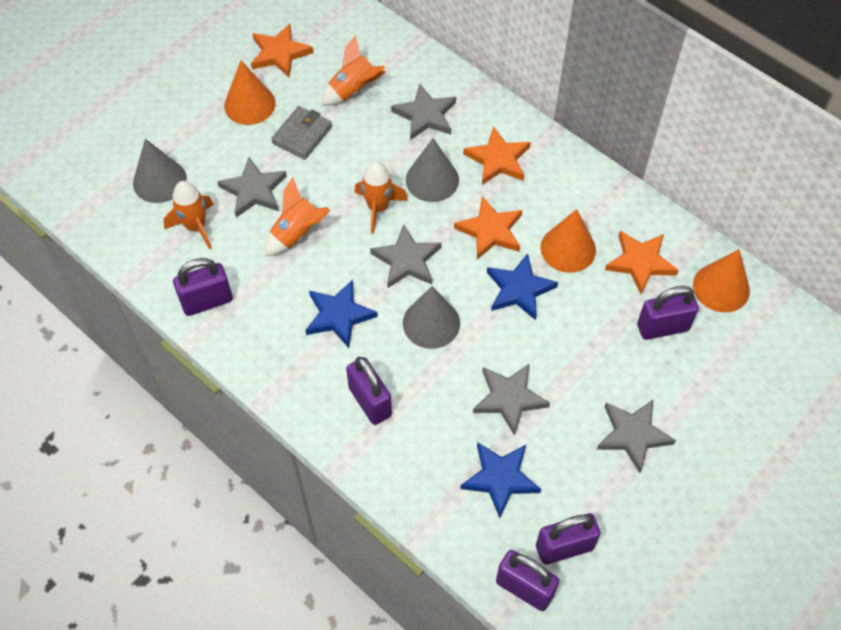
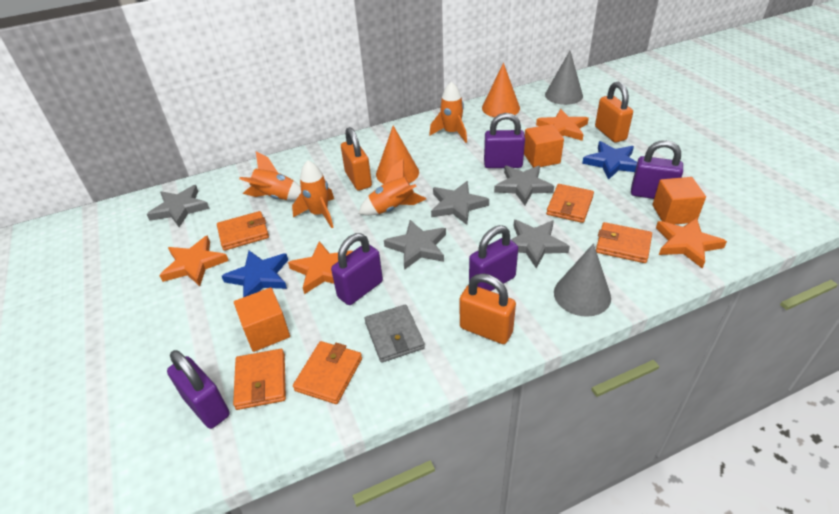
blue star: 3 -> 2
grey cone: 3 -> 2
orange cone: 3 -> 2
orange cube: 0 -> 3
orange padlock: 0 -> 3
orange wallet: 0 -> 5

